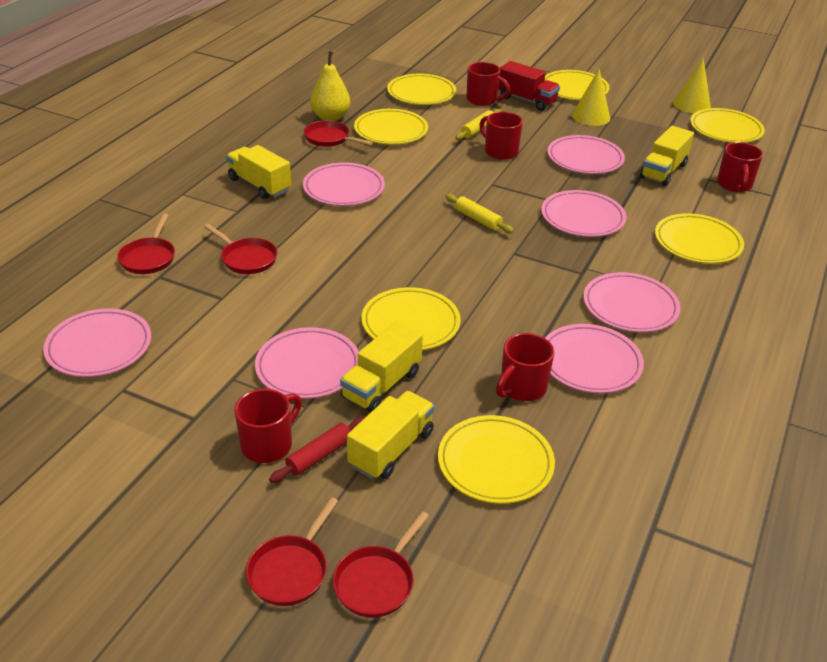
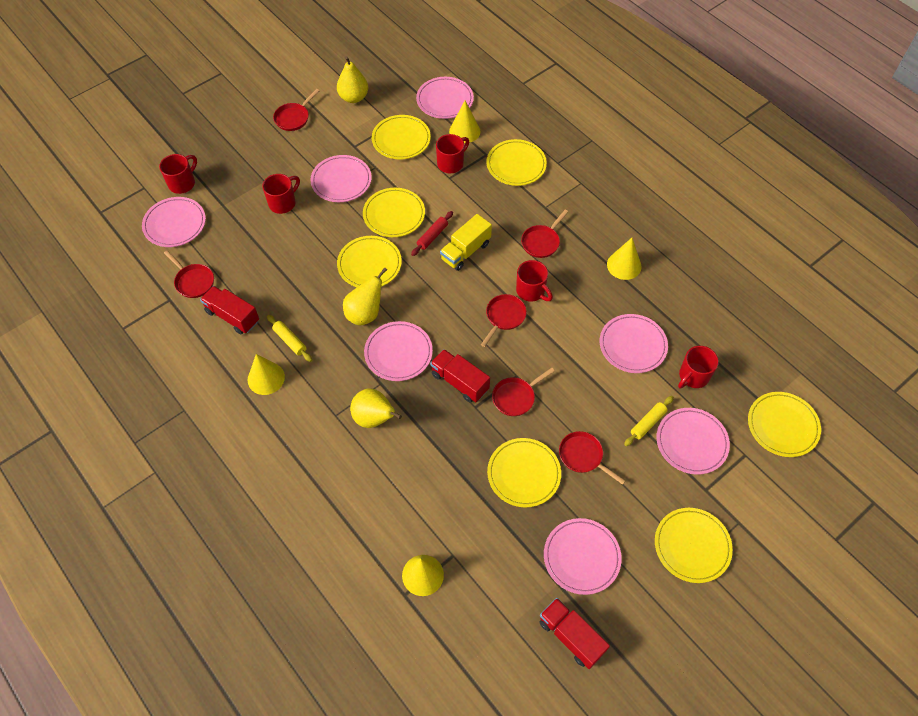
red pan: 5 -> 6
red truck: 1 -> 3
yellow cone: 2 -> 4
yellow pear: 1 -> 3
yellow truck: 4 -> 1

